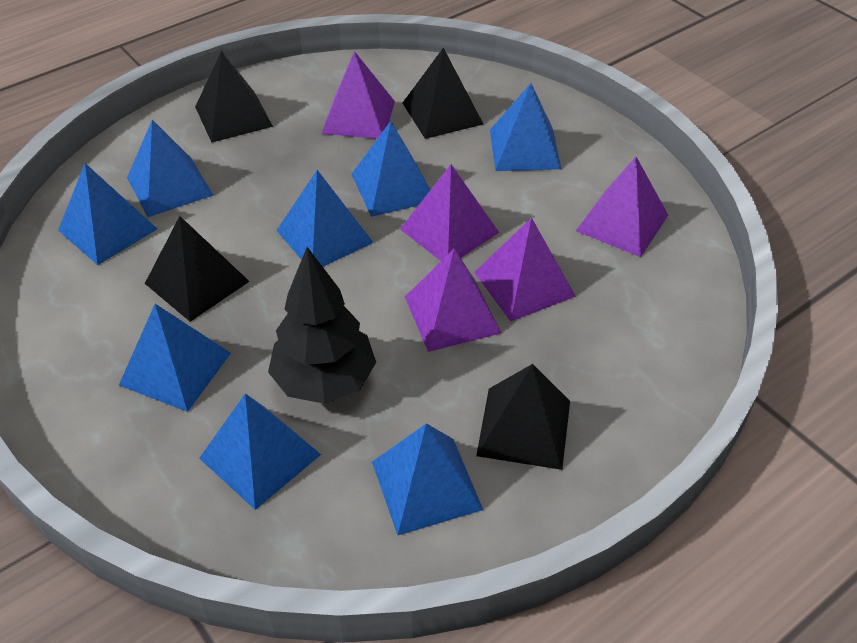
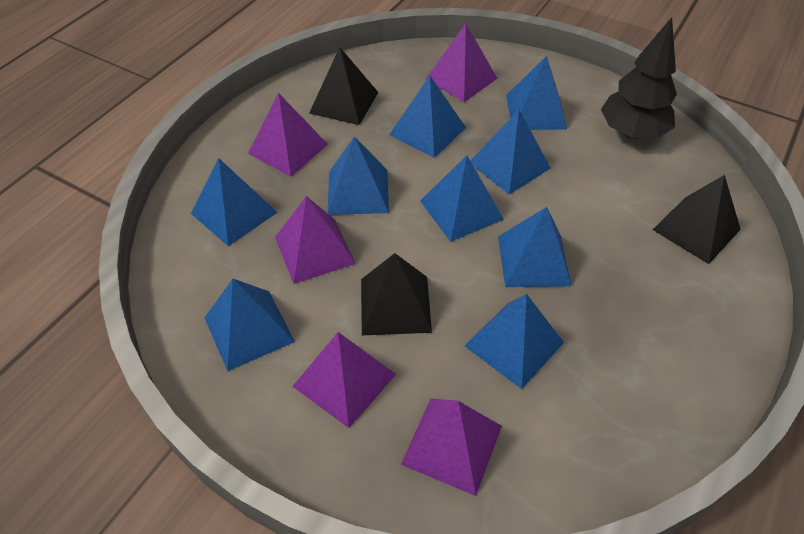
black pyramid: 4 -> 3
blue pyramid: 8 -> 9

